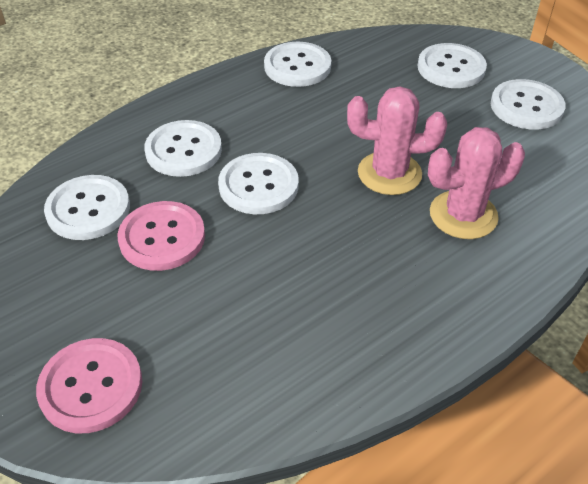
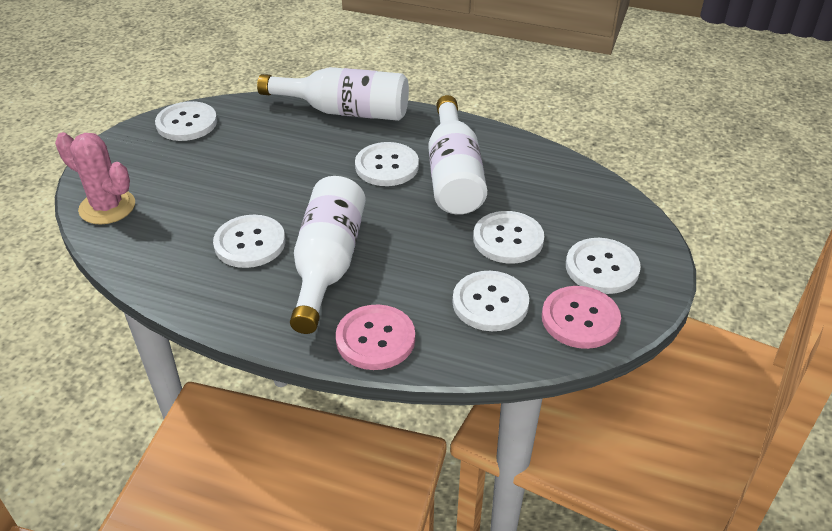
pink cactus: 2 -> 1
white bottle: 0 -> 3

